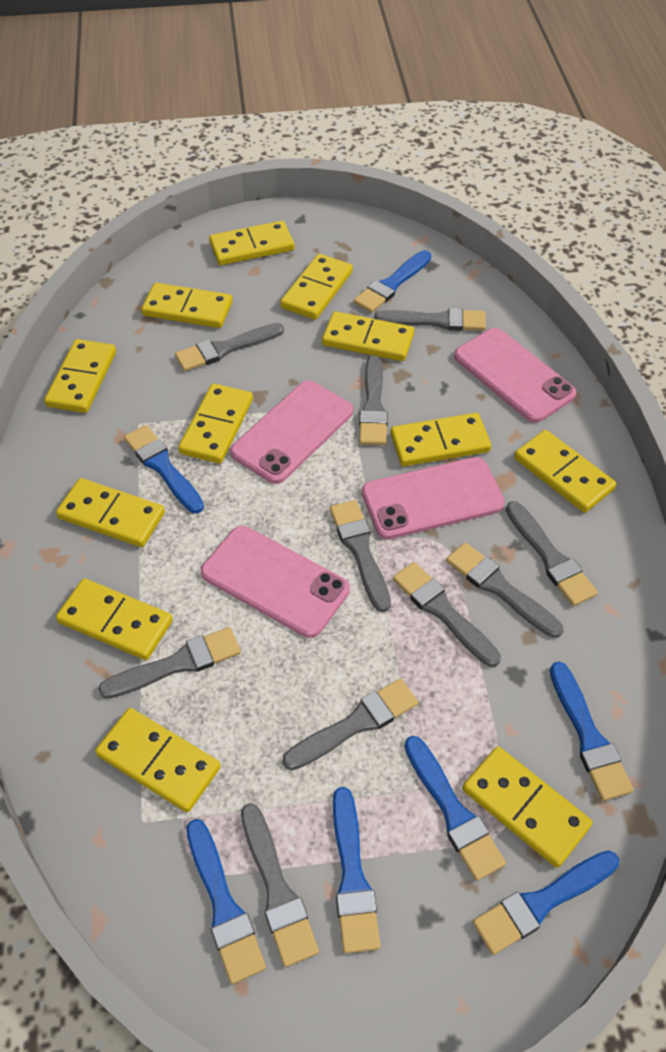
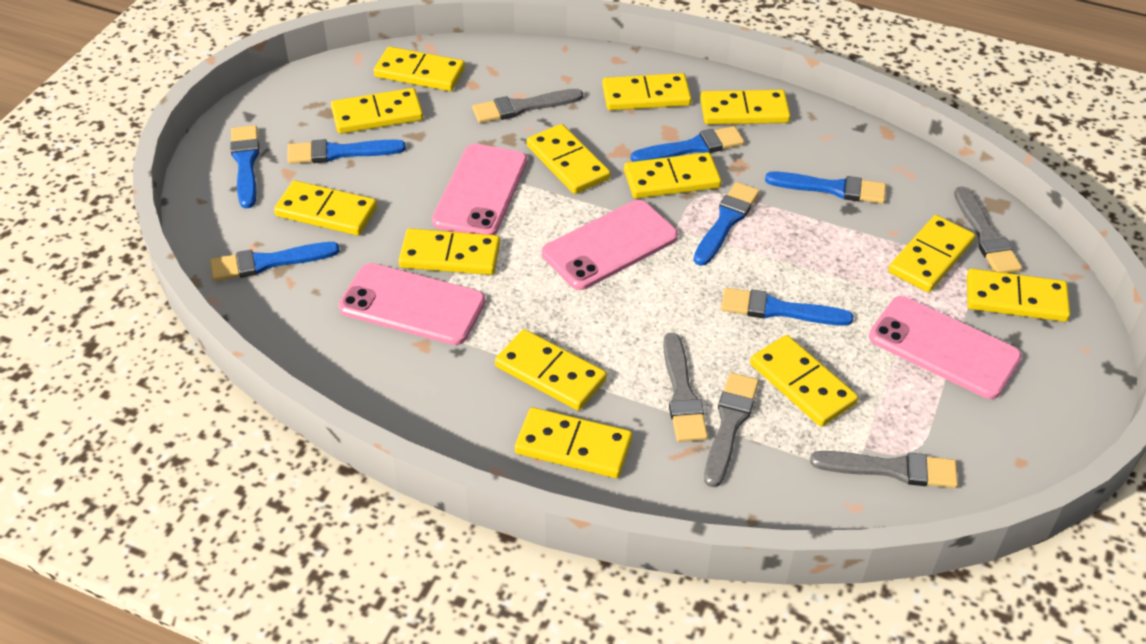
grey brush: 10 -> 5
yellow domino: 12 -> 13

